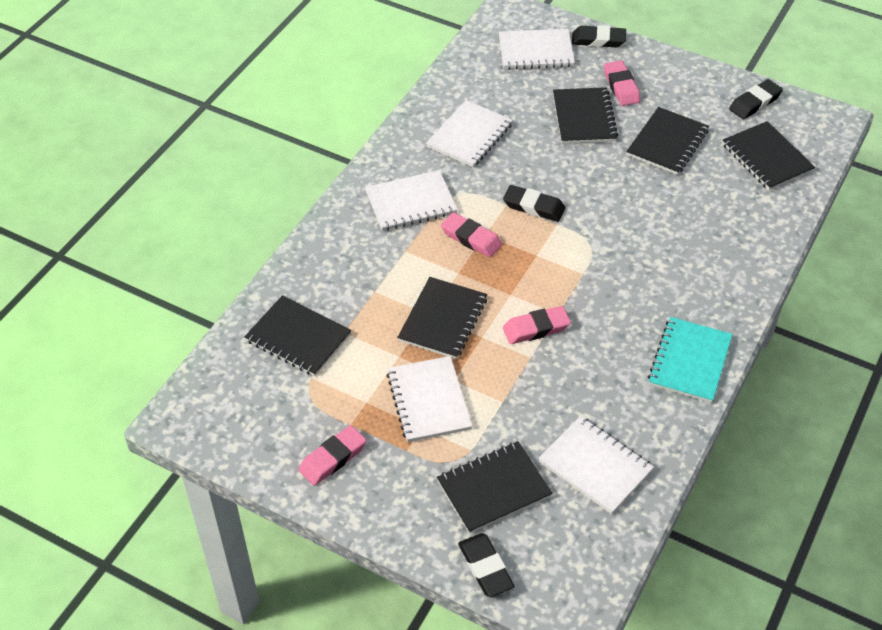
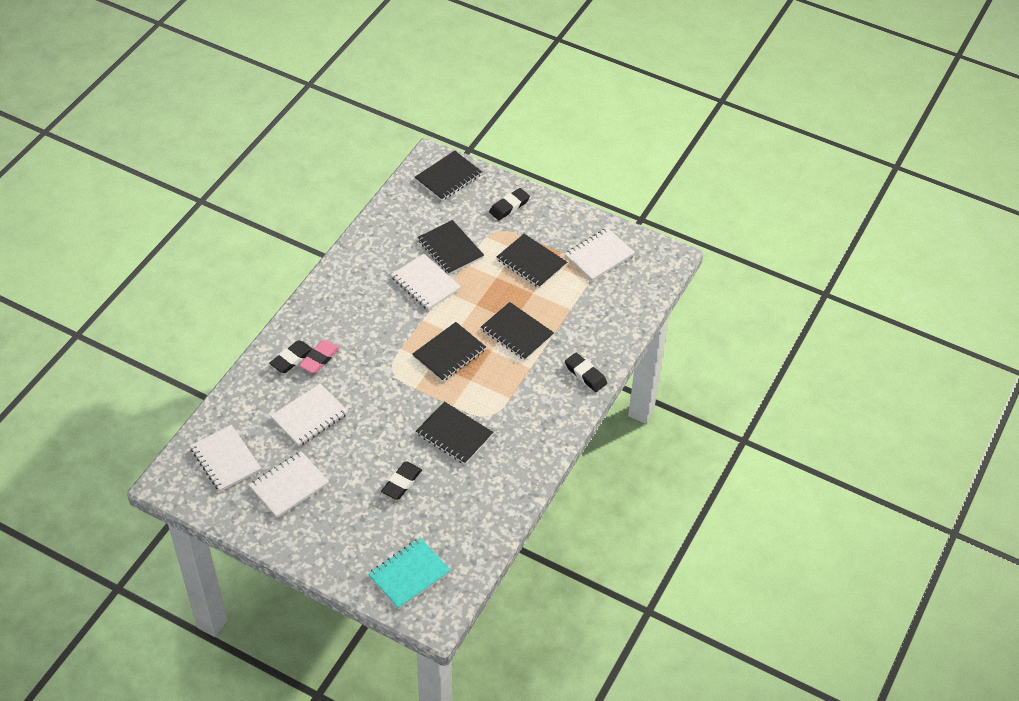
pink eraser: 4 -> 1

